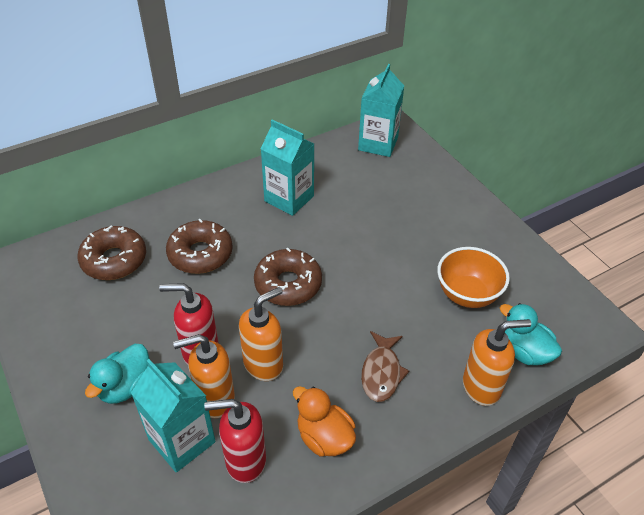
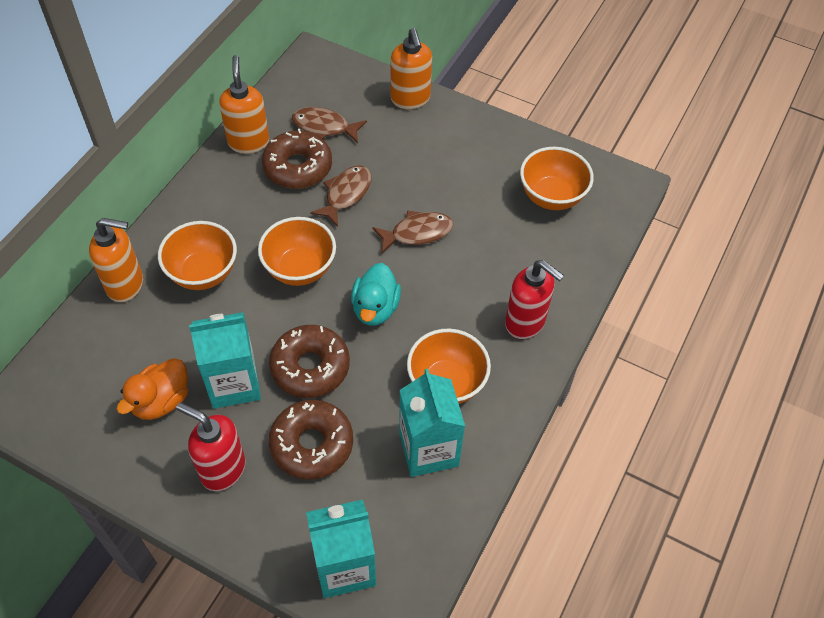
brown fish: 1 -> 3
orange bowl: 1 -> 4
turquoise duck: 2 -> 1

